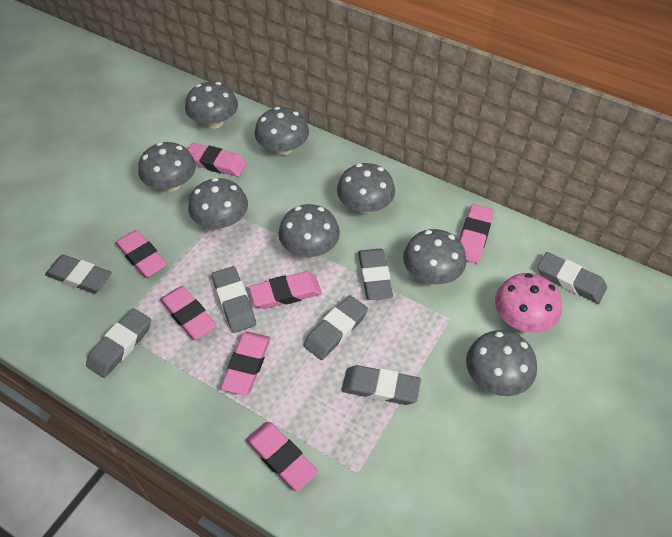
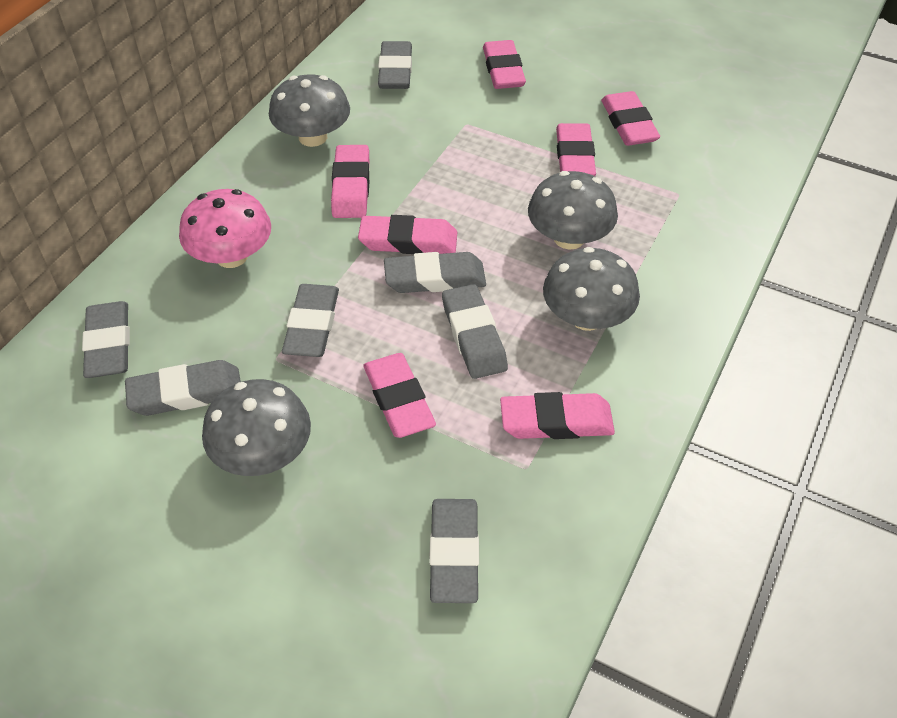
grey mushroom: 8 -> 4

